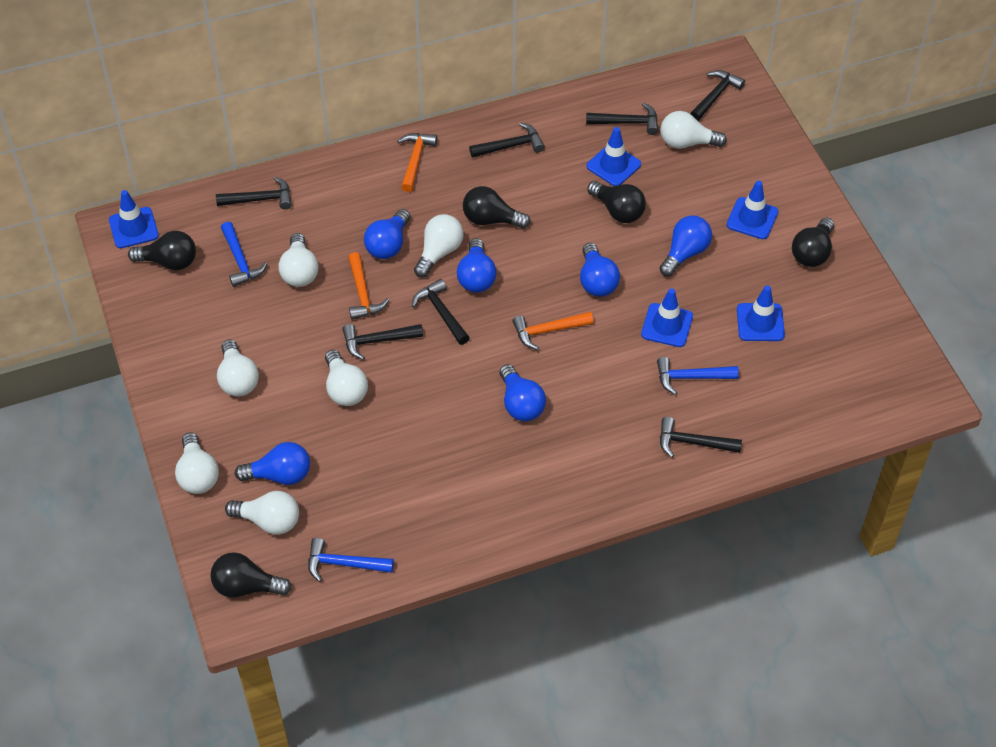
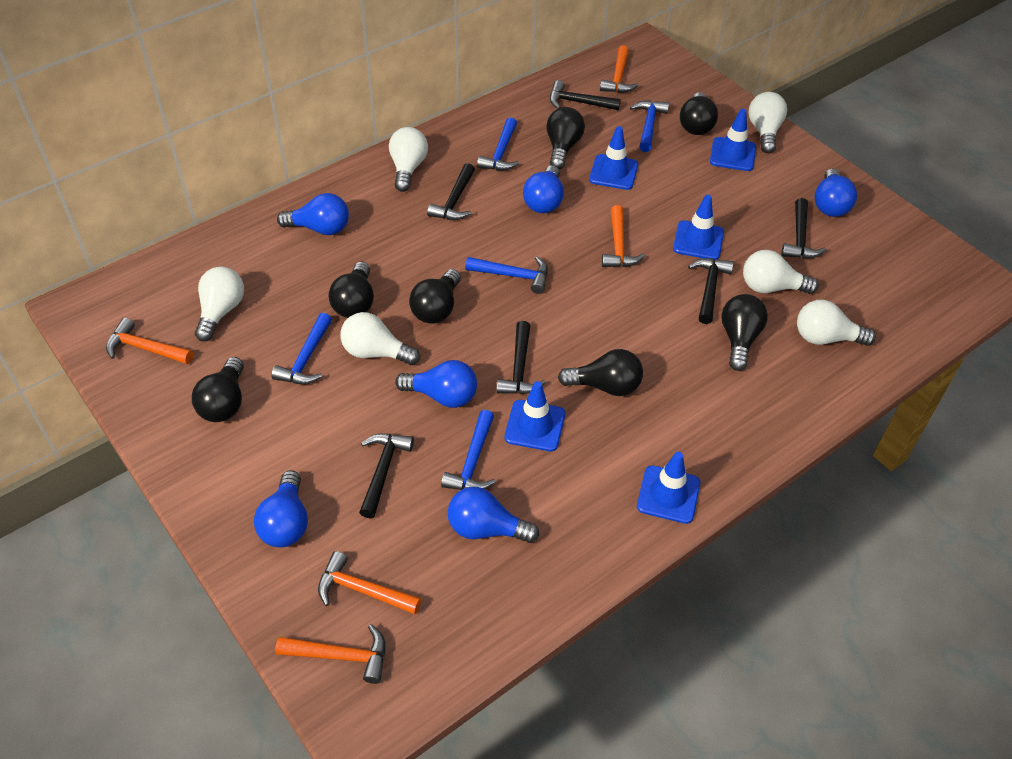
black hammer: 7 -> 6
black light bulb: 5 -> 7
blue hammer: 3 -> 5
orange hammer: 3 -> 5
white light bulb: 7 -> 6

